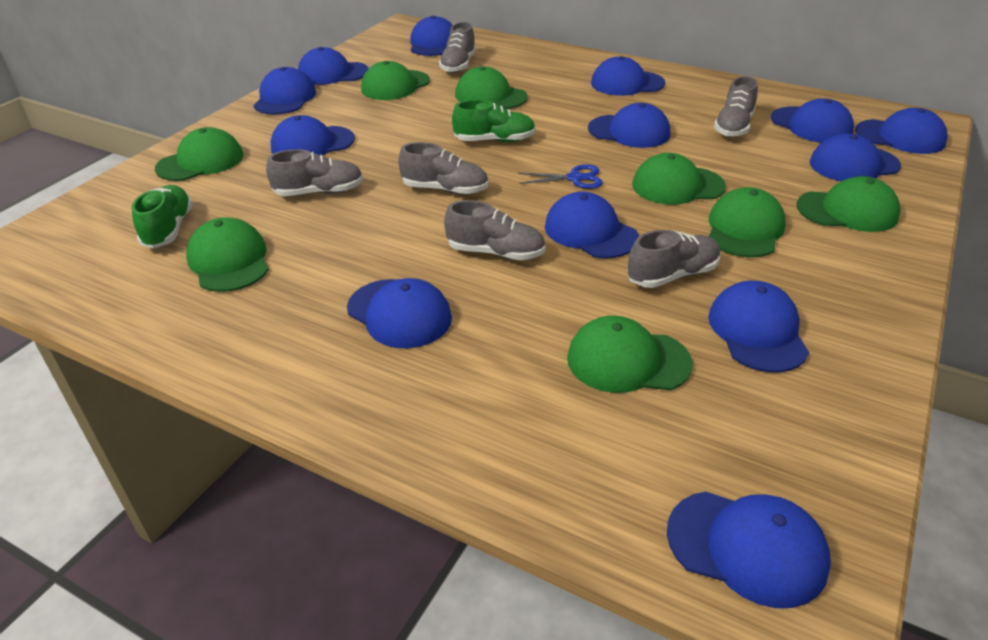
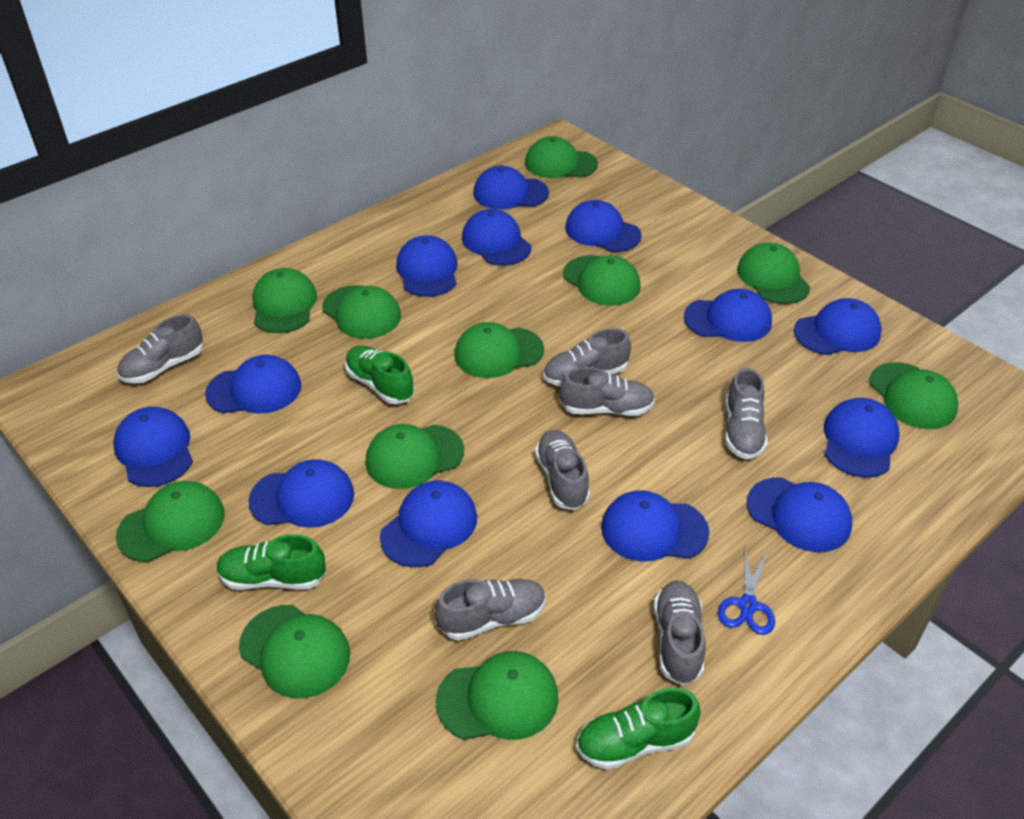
green cap: 8 -> 11
green shoe: 2 -> 3
grey shoe: 6 -> 7

